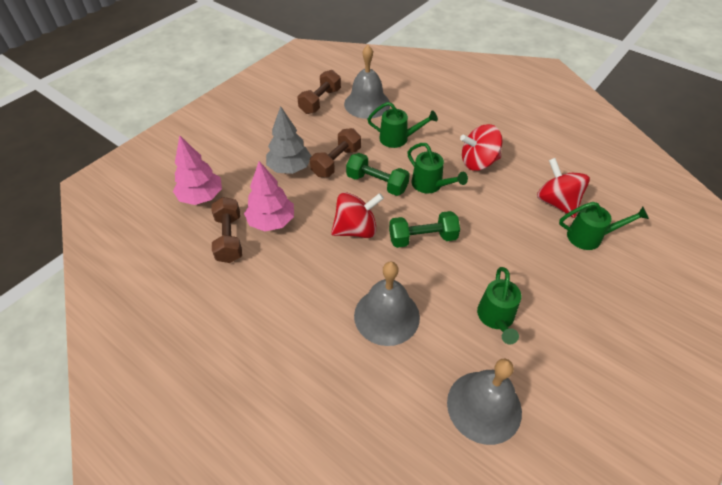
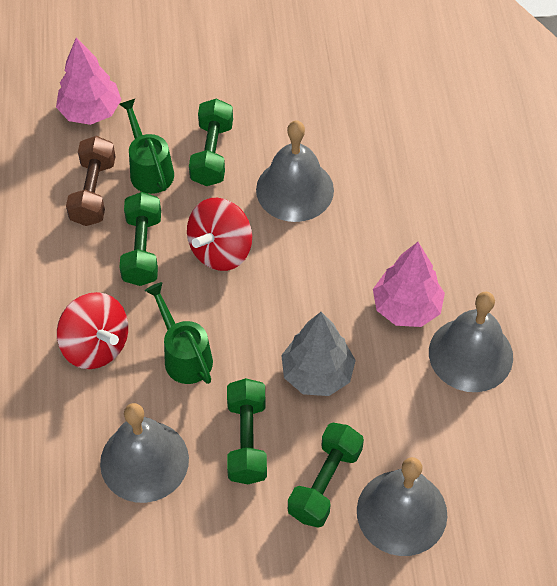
brown dumbbell: 3 -> 1
green dumbbell: 2 -> 4
green watering can: 4 -> 2
grey bell: 3 -> 4
red spinning top: 3 -> 2

